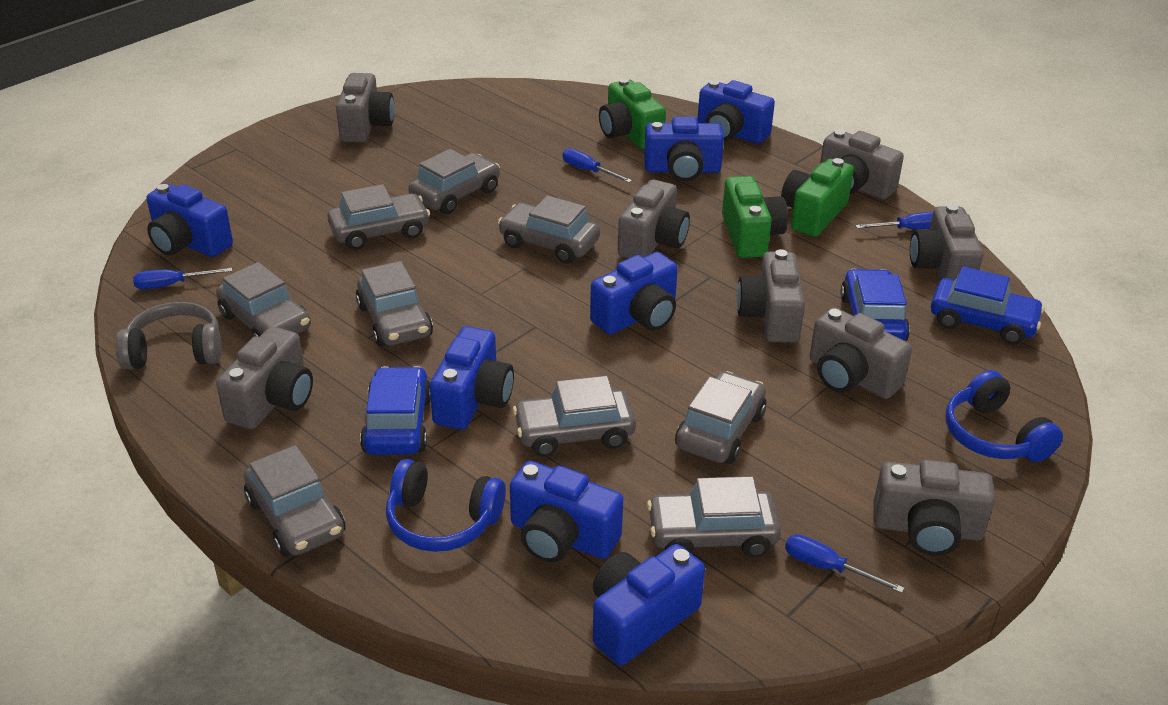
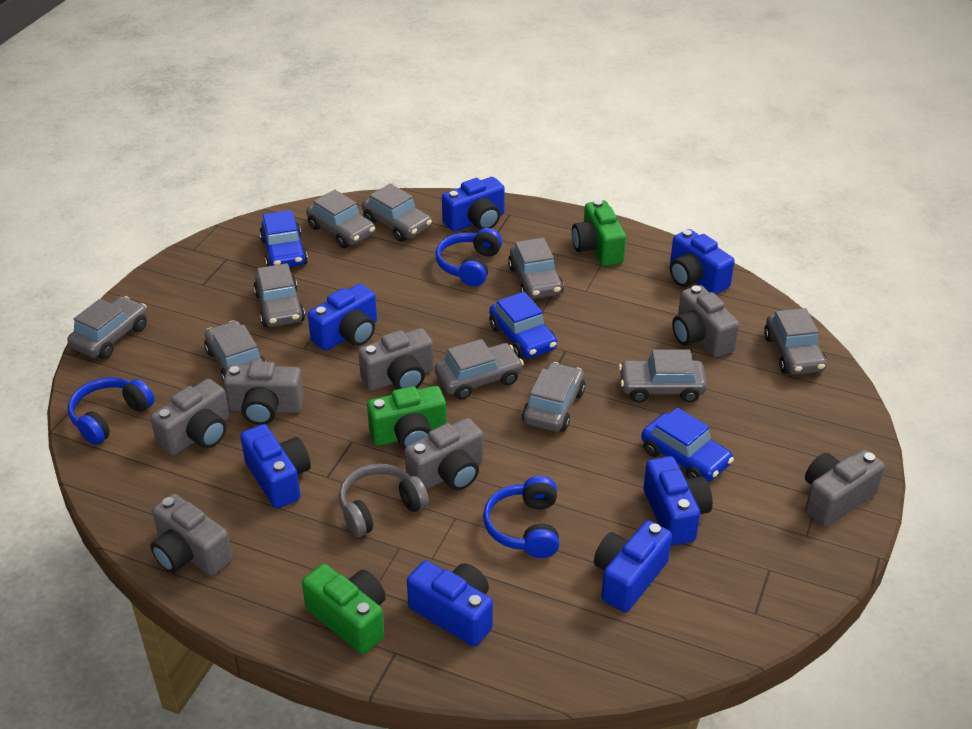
blue headphones: 2 -> 3
blue screwdriver: 4 -> 0
grey camera: 8 -> 7
grey car: 9 -> 10

